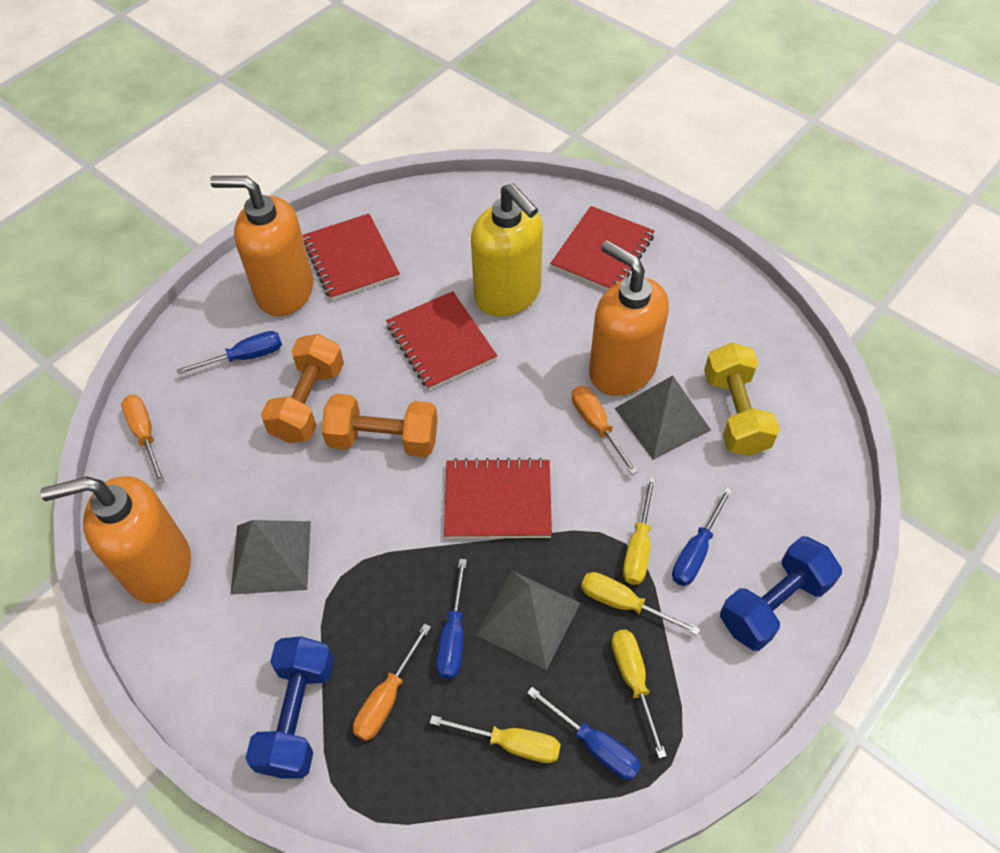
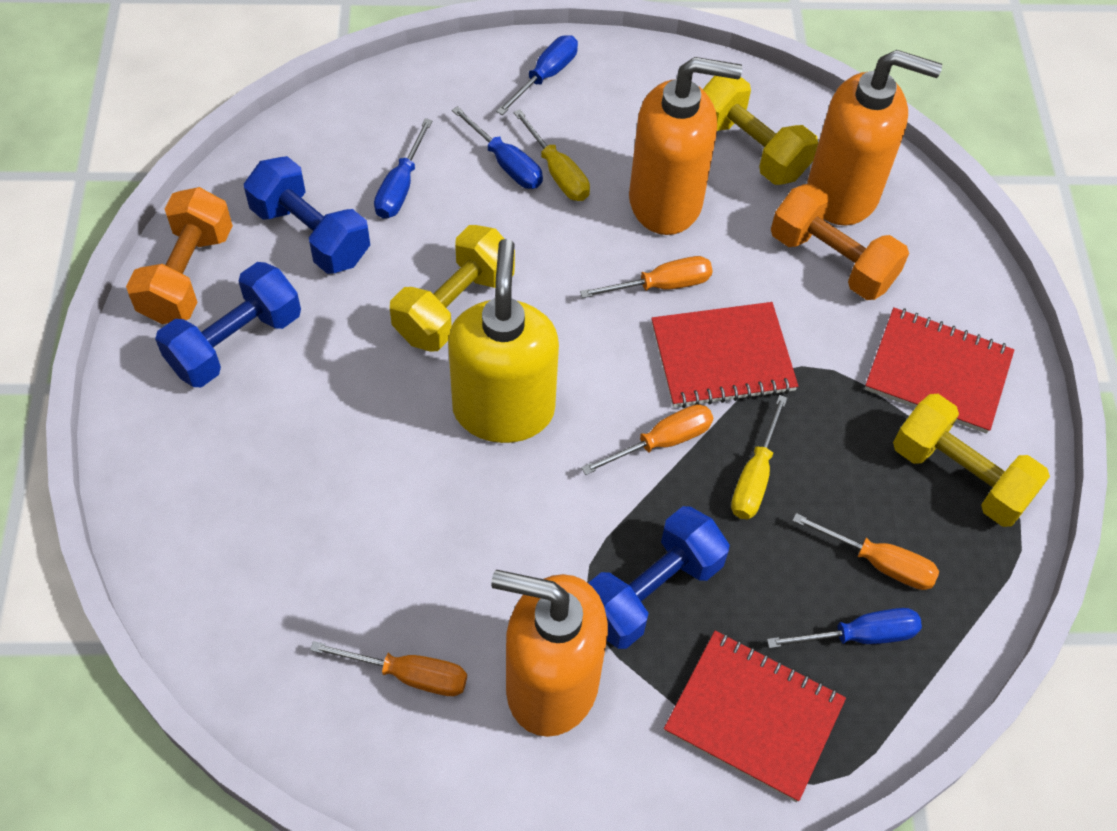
blue dumbbell: 2 -> 3
grey pyramid: 3 -> 0
orange screwdriver: 3 -> 4
red notebook: 4 -> 3
yellow dumbbell: 1 -> 3
yellow screwdriver: 4 -> 2

